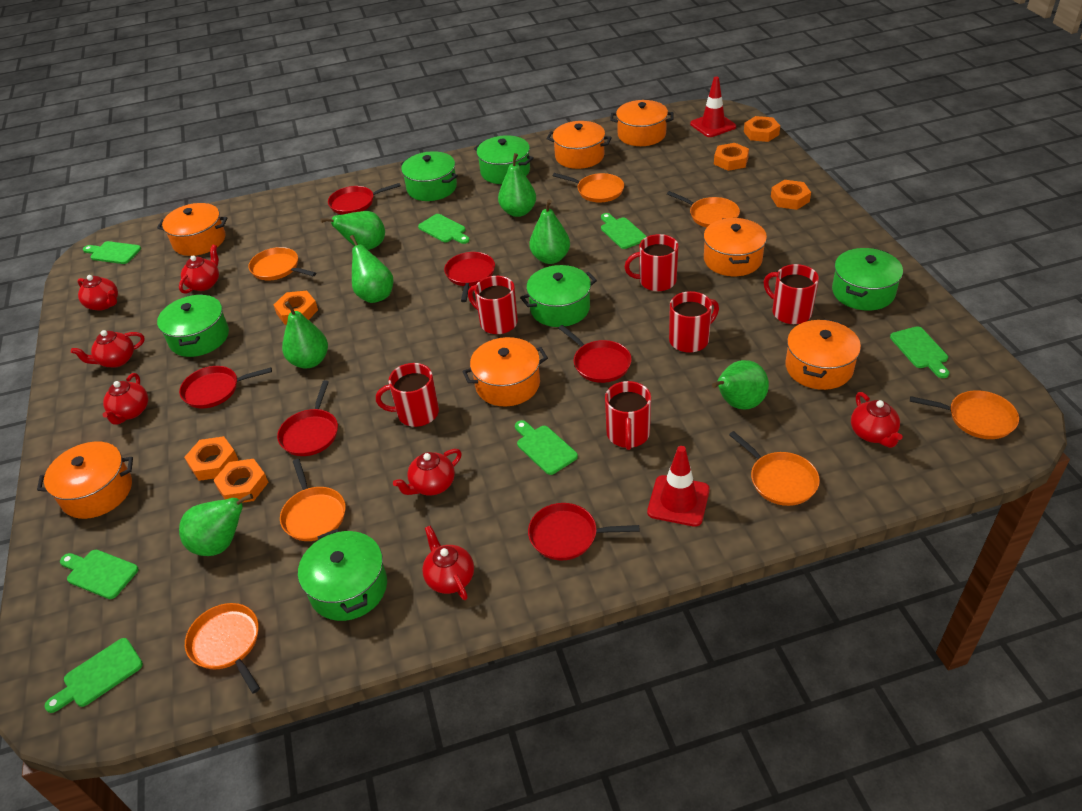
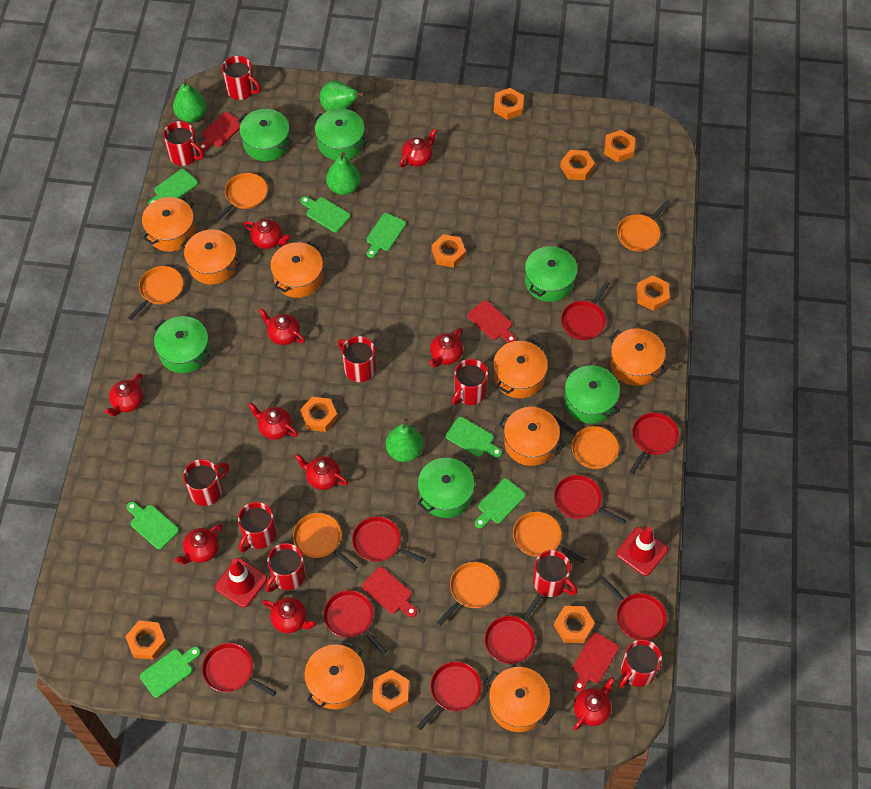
green pear: 7 -> 4
orange nut: 6 -> 9
orange pot: 7 -> 8
red cutting board: 0 -> 4
red mug: 6 -> 9
red pan: 6 -> 9
red teapot: 7 -> 10

